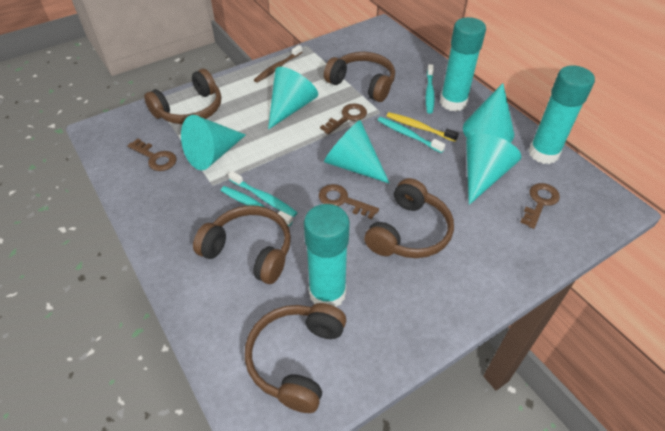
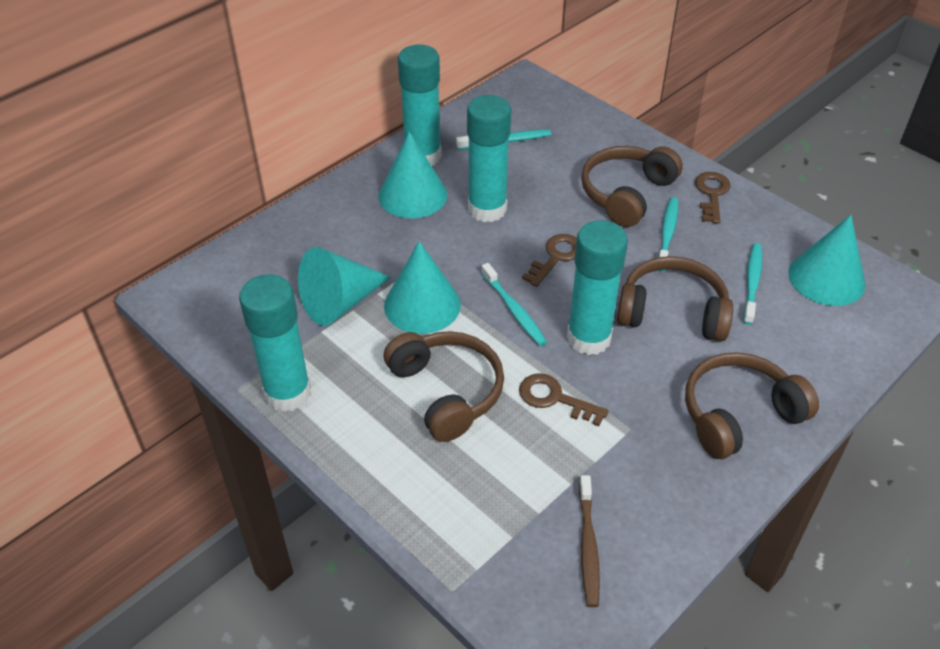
brown headphones: 5 -> 4
brown key: 4 -> 3
turquoise cone: 5 -> 4
turquoise glue stick: 3 -> 4
yellow toothbrush: 1 -> 0

